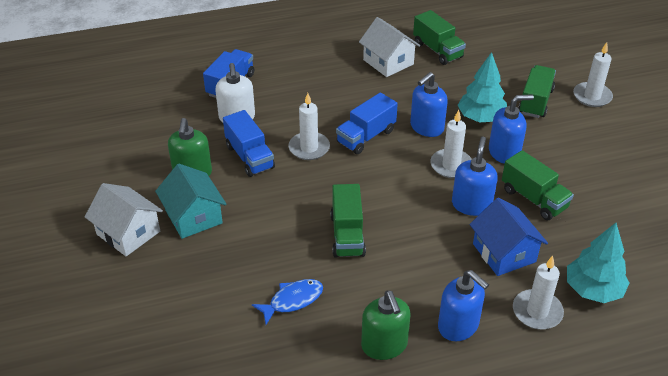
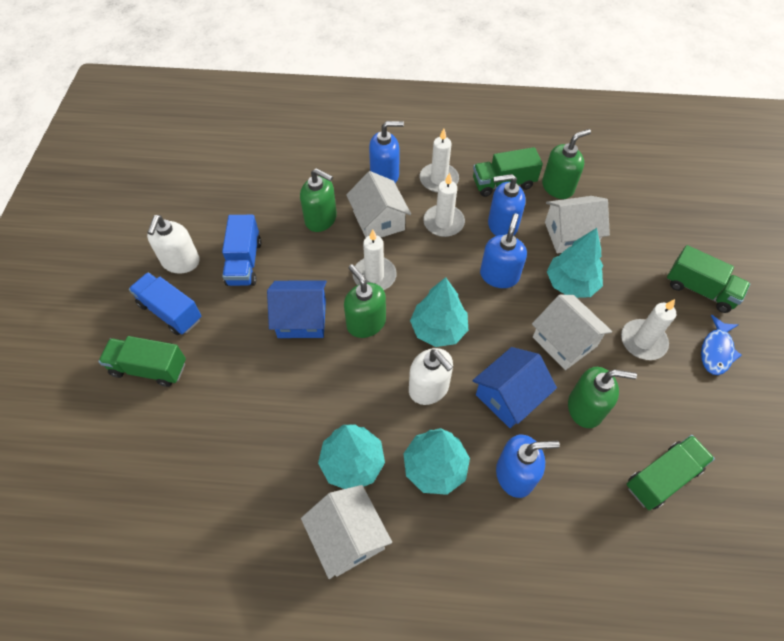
blue house: 1 -> 2
blue truck: 3 -> 2
green soap dispenser: 2 -> 4
turquoise house: 1 -> 0
turquoise tree: 2 -> 4
white house: 2 -> 4
white soap dispenser: 1 -> 2

